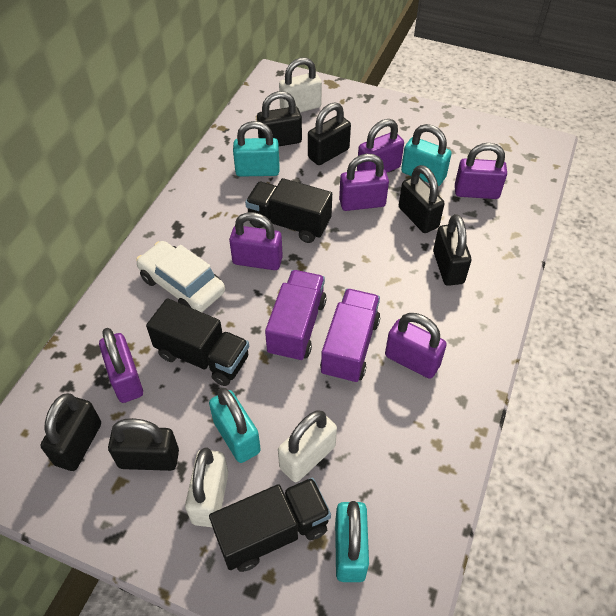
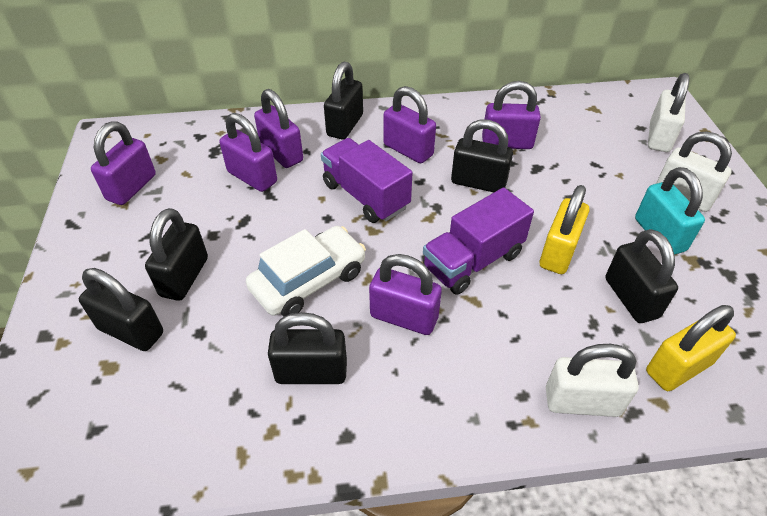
black truck: 3 -> 0
turquoise padlock: 4 -> 1
yellow padlock: 0 -> 2

